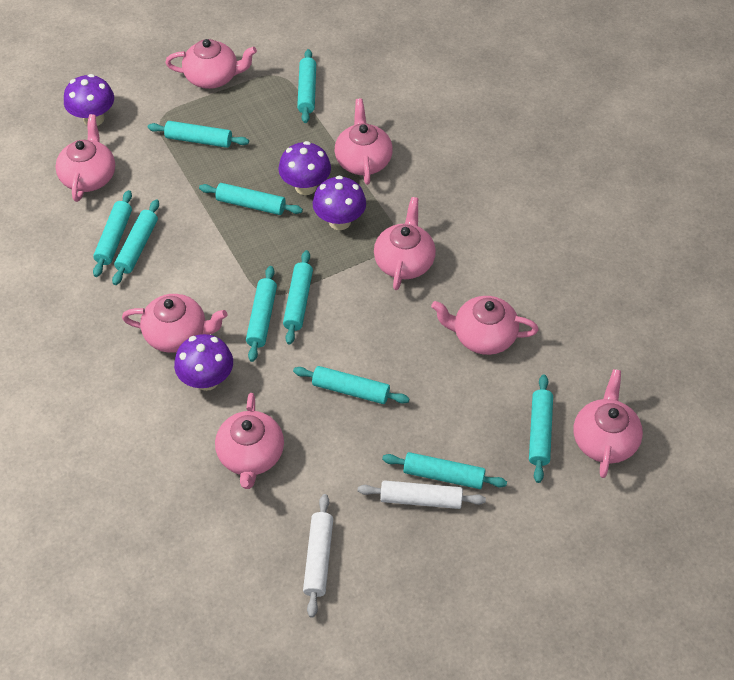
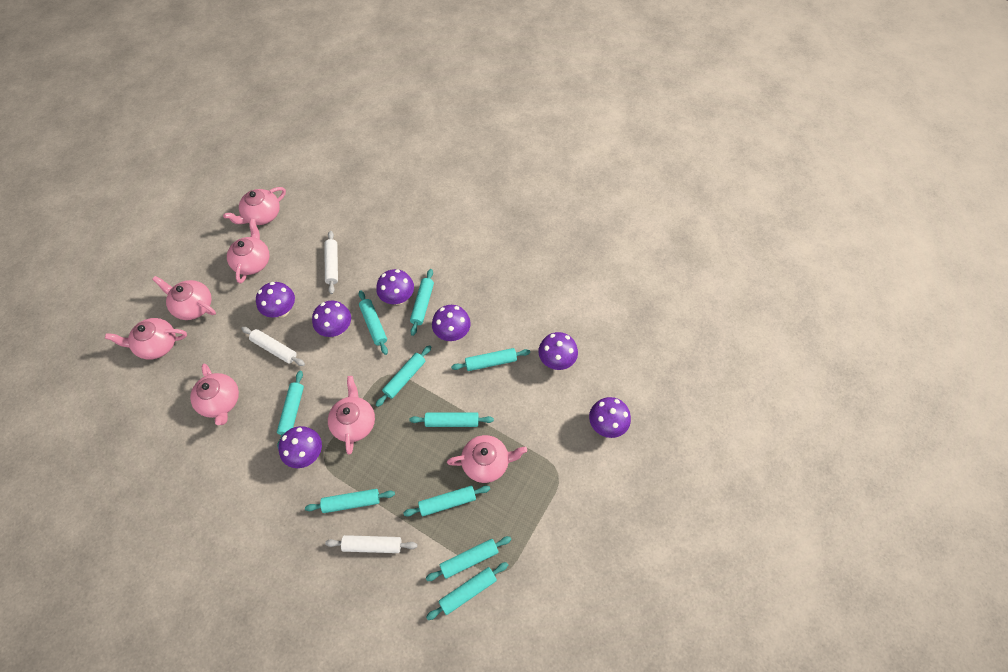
pink teapot: 8 -> 7
purple mushroom: 4 -> 7
white rolling pin: 2 -> 3

